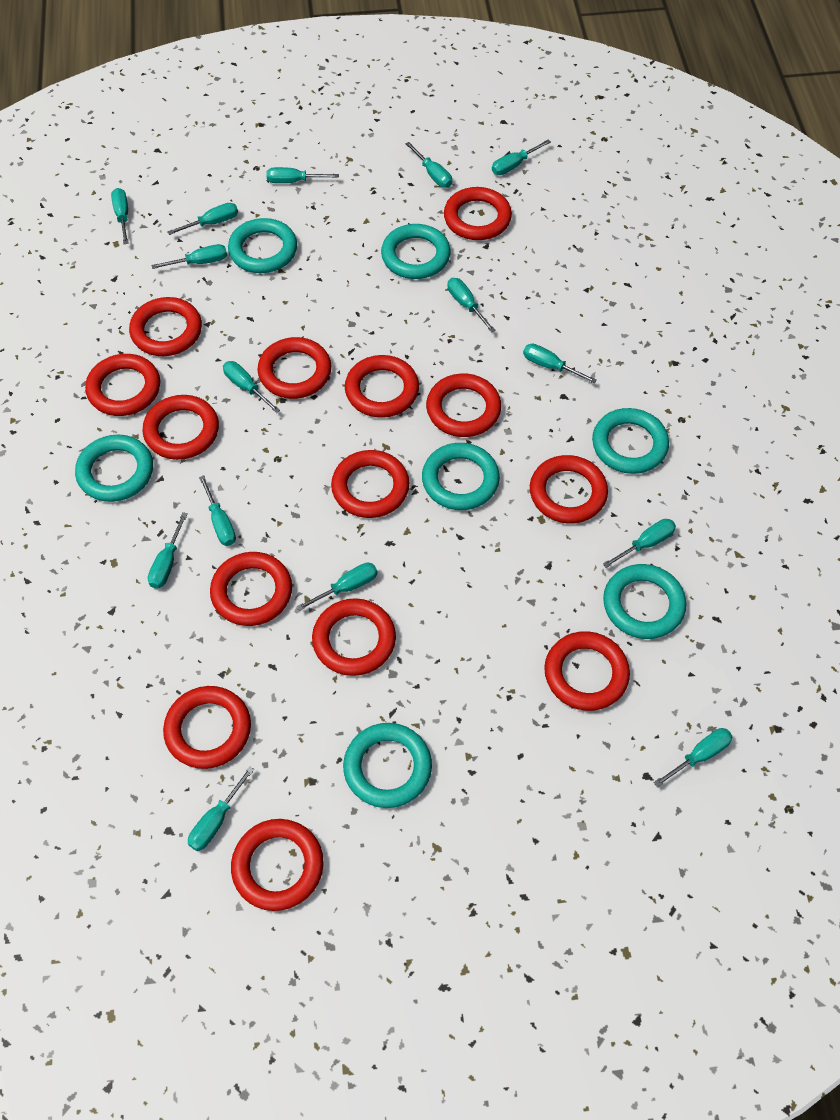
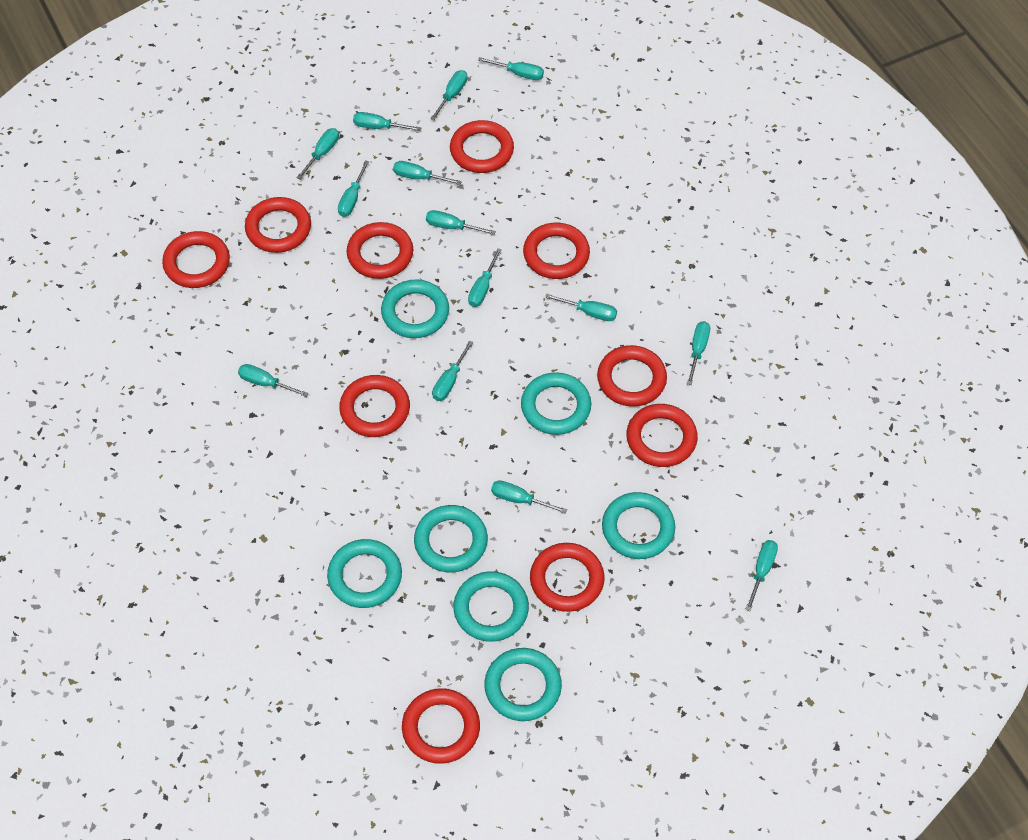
red ring: 14 -> 10
turquoise screwdriver: 15 -> 14

